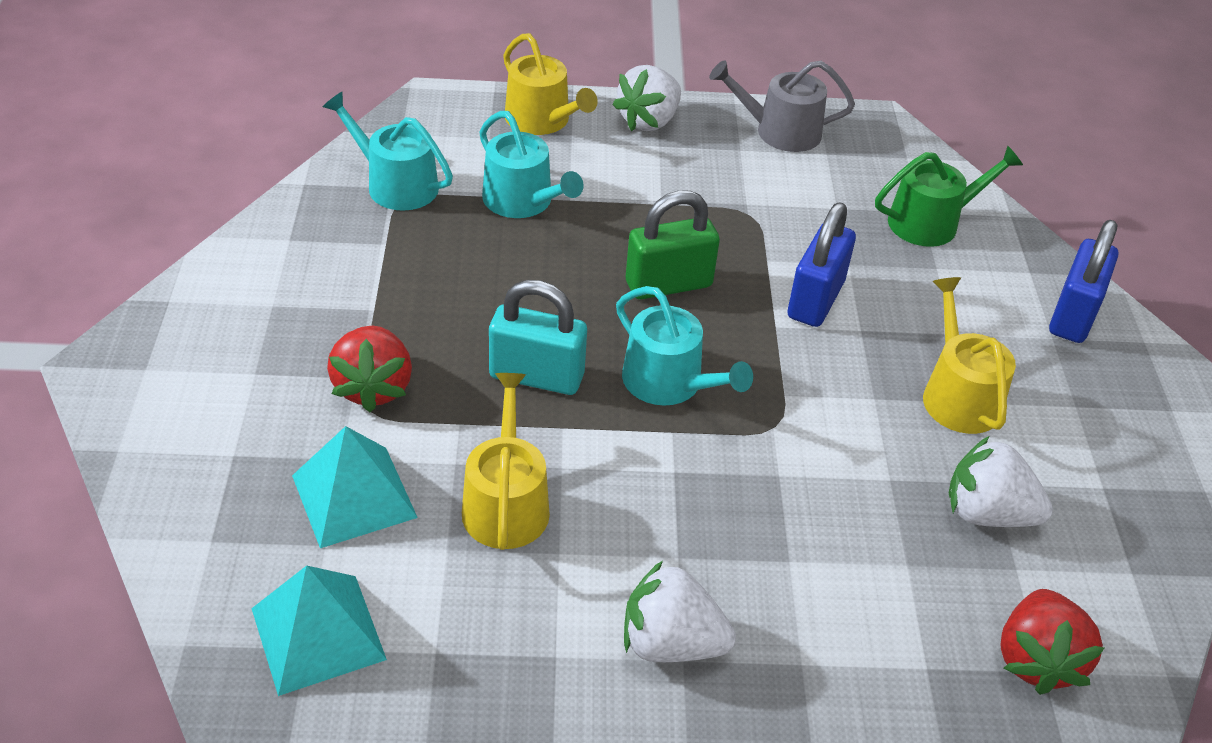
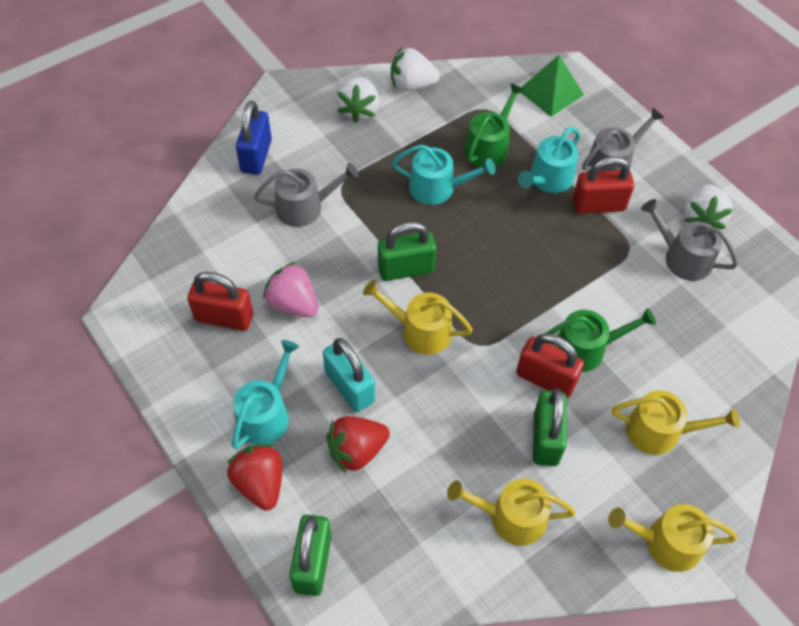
blue padlock: 2 -> 1
green padlock: 1 -> 3
green pyramid: 0 -> 1
green watering can: 1 -> 2
grey watering can: 1 -> 3
pink strawberry: 0 -> 1
red padlock: 0 -> 3
turquoise pyramid: 2 -> 0
yellow watering can: 3 -> 4

